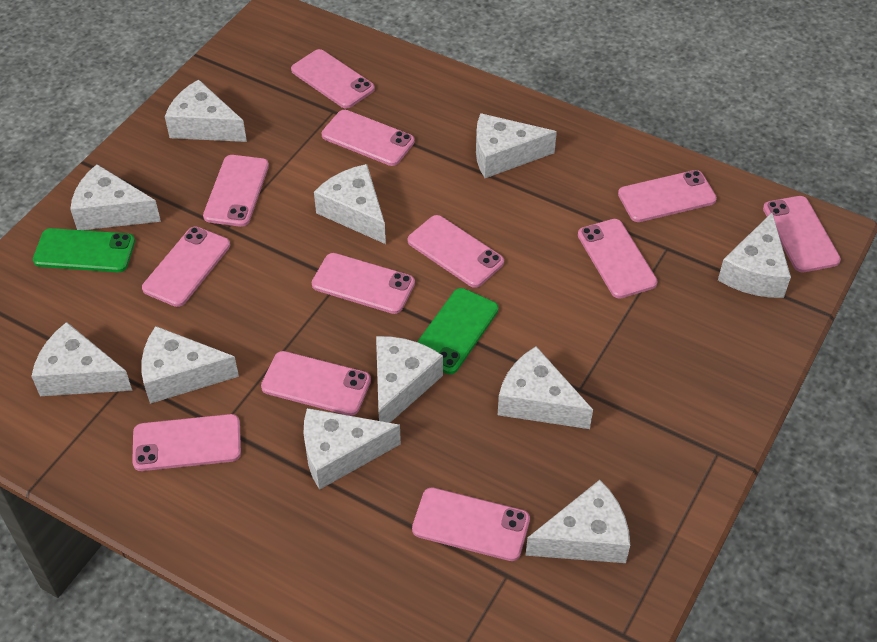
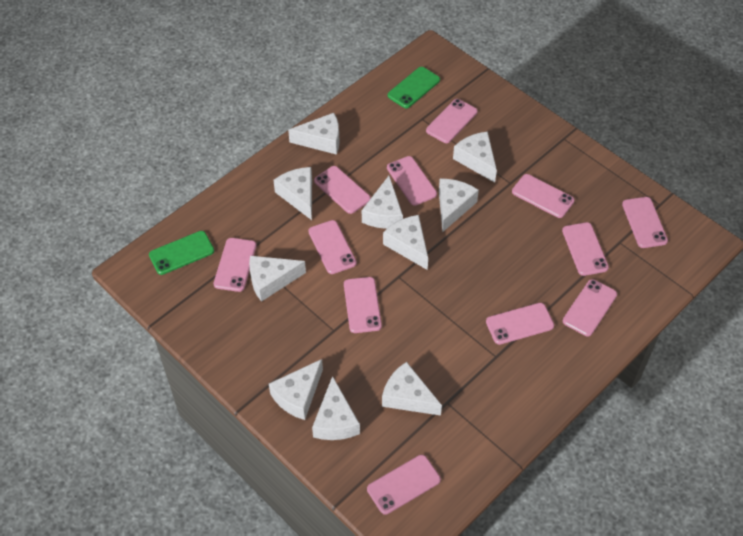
white cheese: 11 -> 10

